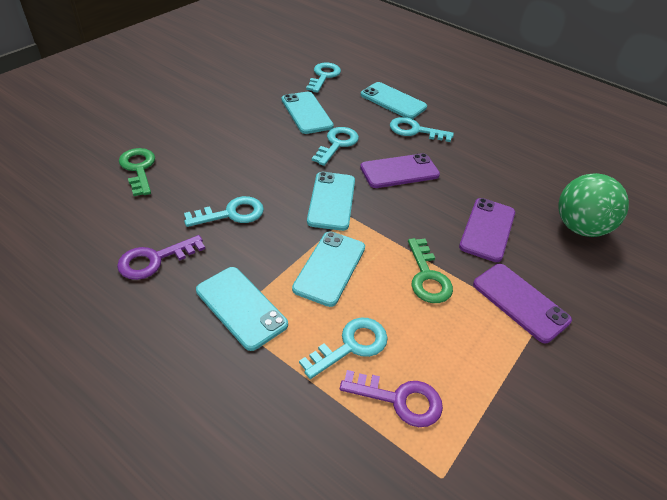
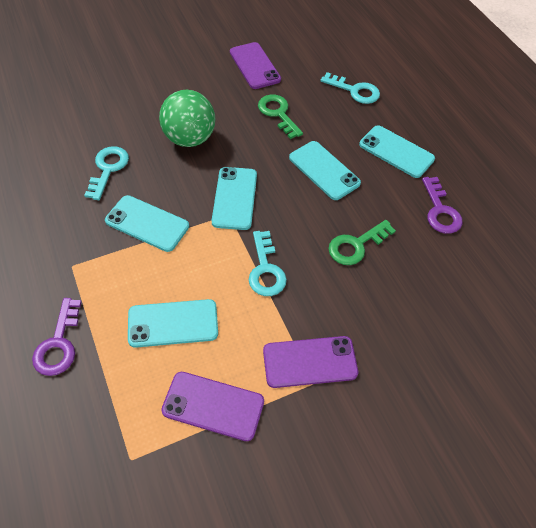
turquoise key: 5 -> 3

